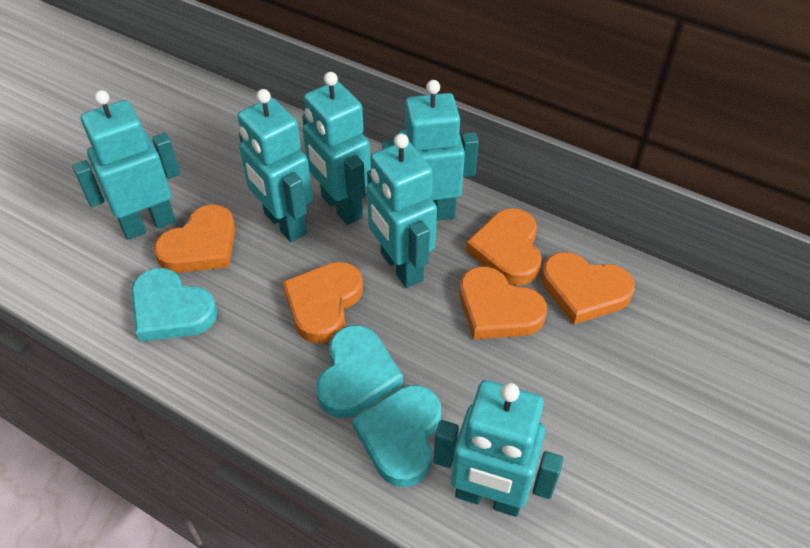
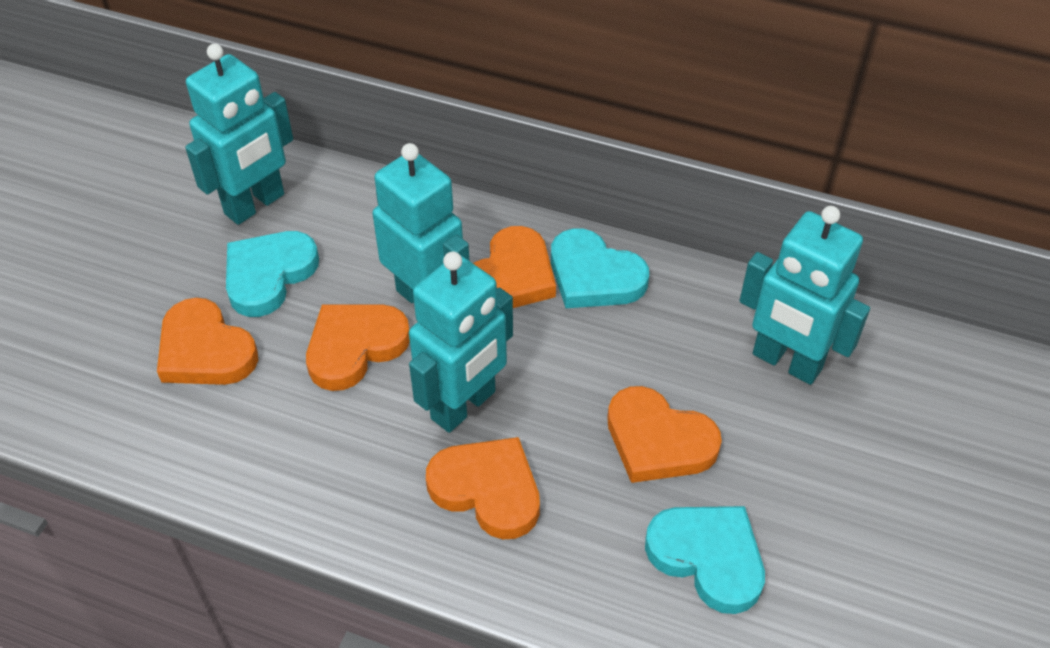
turquoise robot: 6 -> 4

